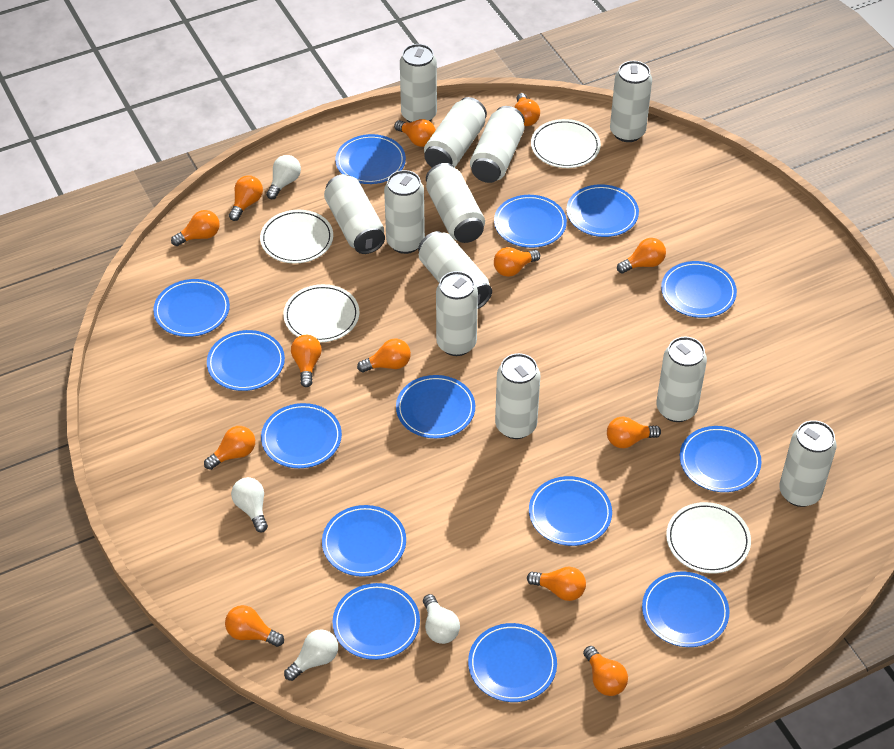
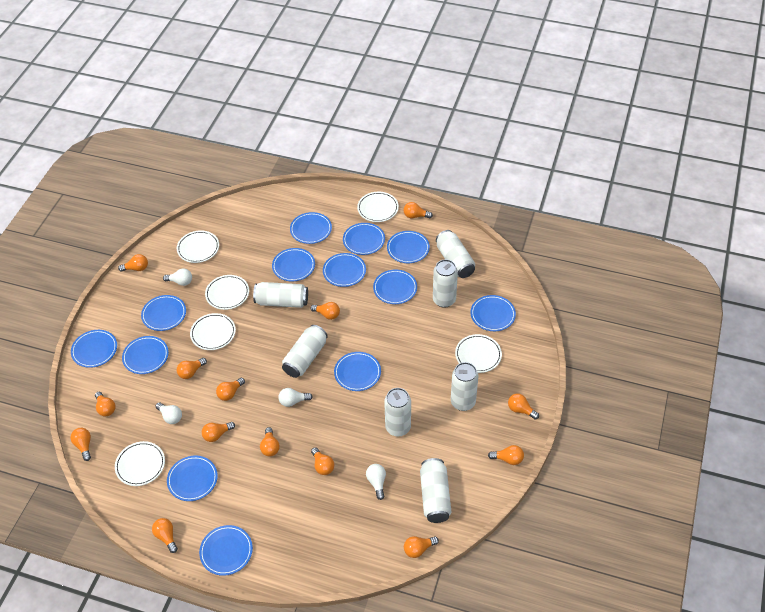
blue plate: 14 -> 13
orange light bulb: 13 -> 14
white can: 12 -> 7
white plate: 4 -> 6

